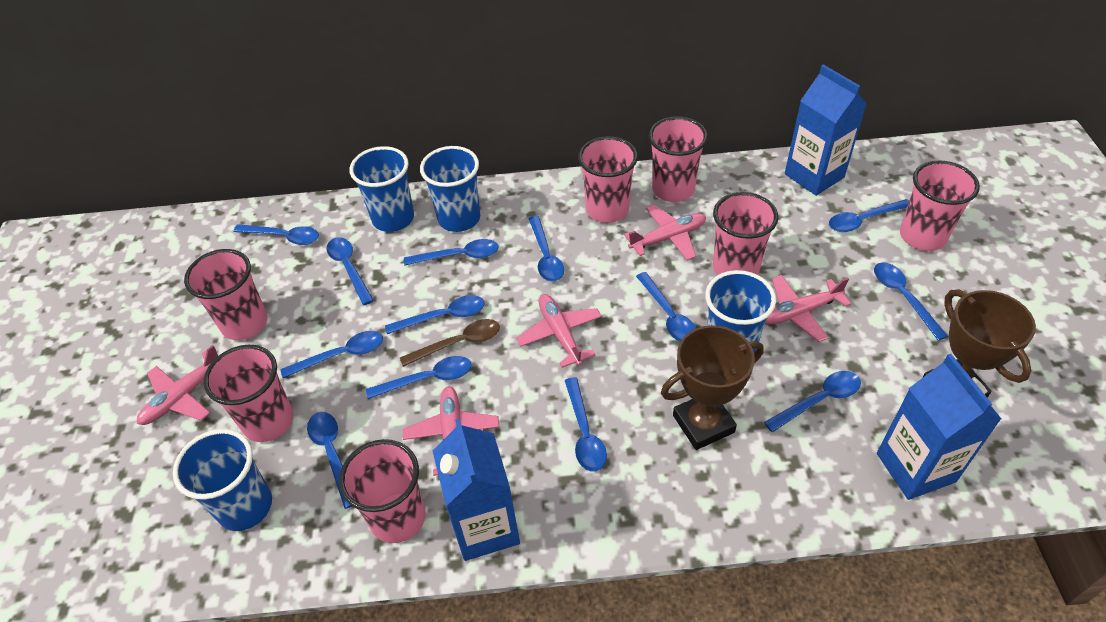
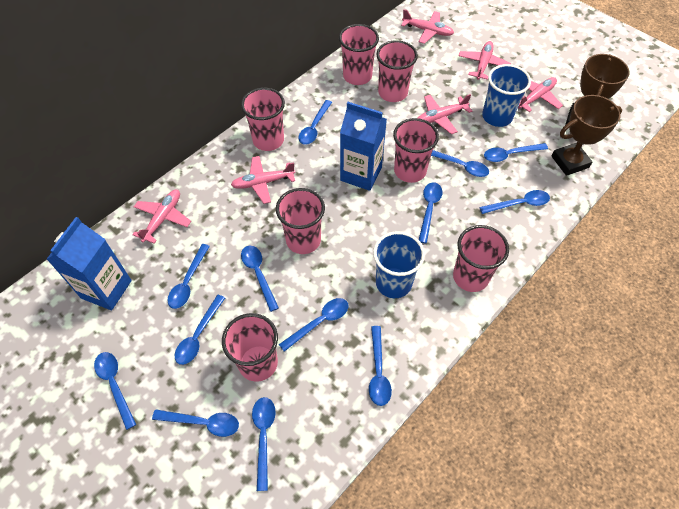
blue carton: 3 -> 2
blue cup: 4 -> 2
brown spoon: 1 -> 0
pink plane: 5 -> 6

